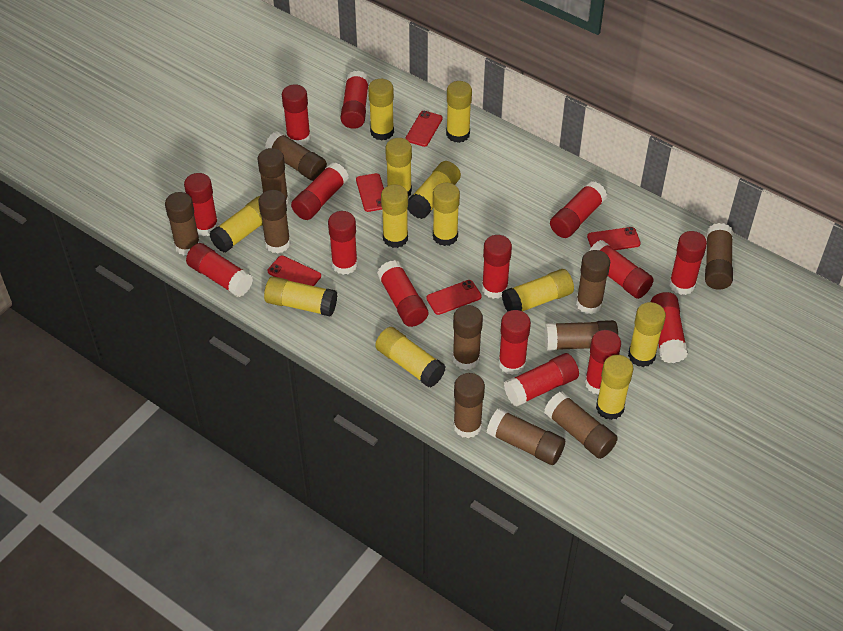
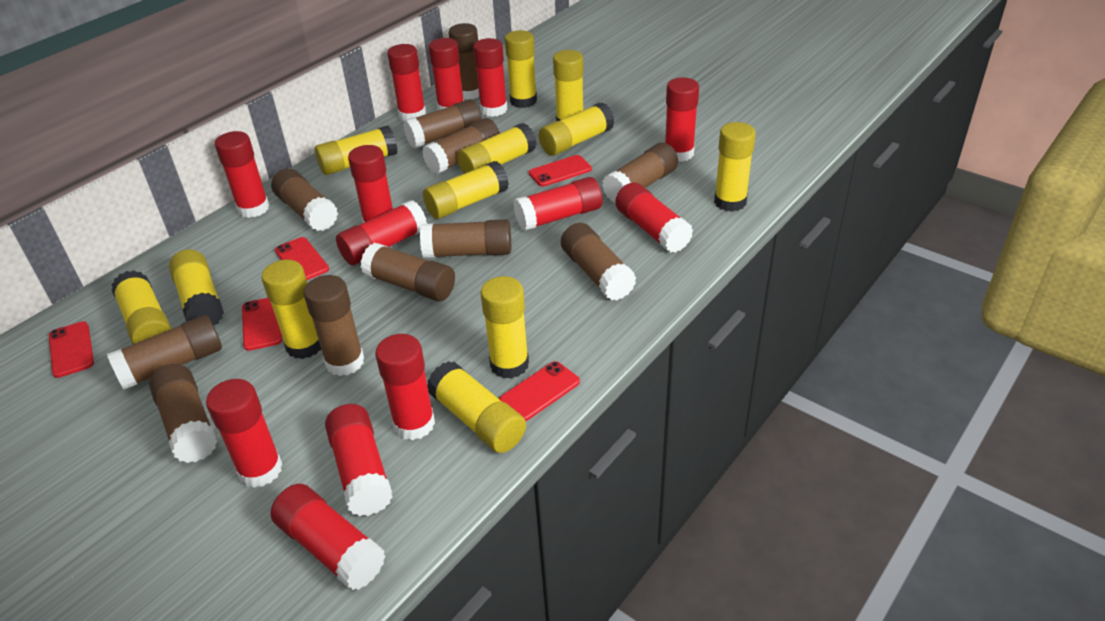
red glue stick: 15 -> 13

